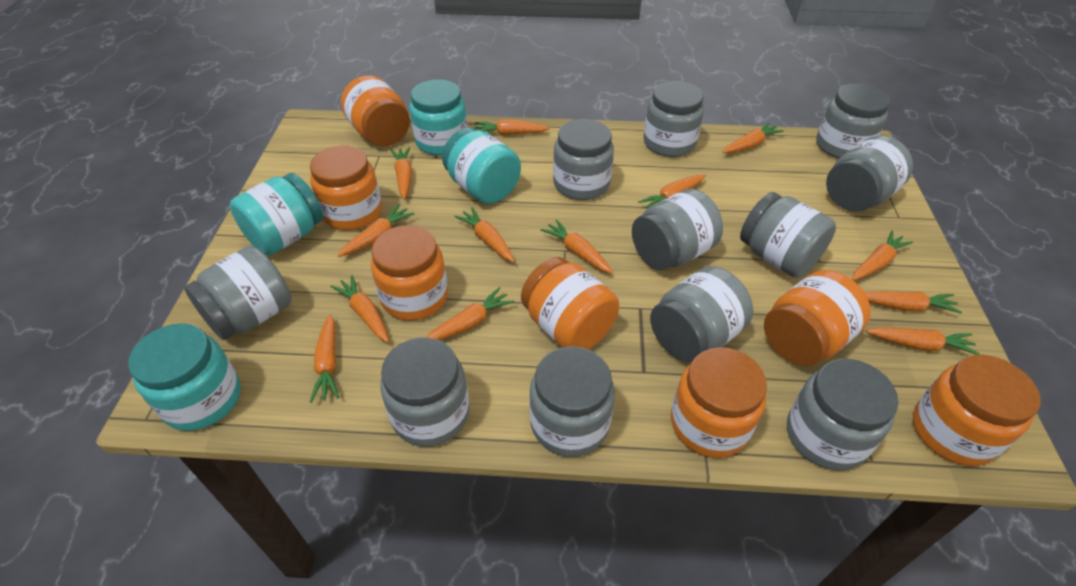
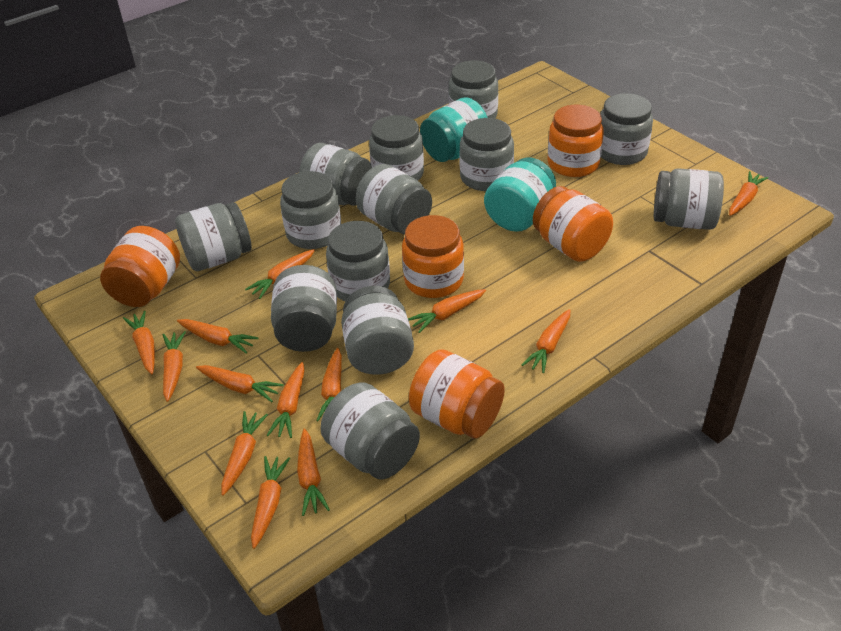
grey jar: 11 -> 13
orange jar: 7 -> 5
turquoise jar: 4 -> 2

